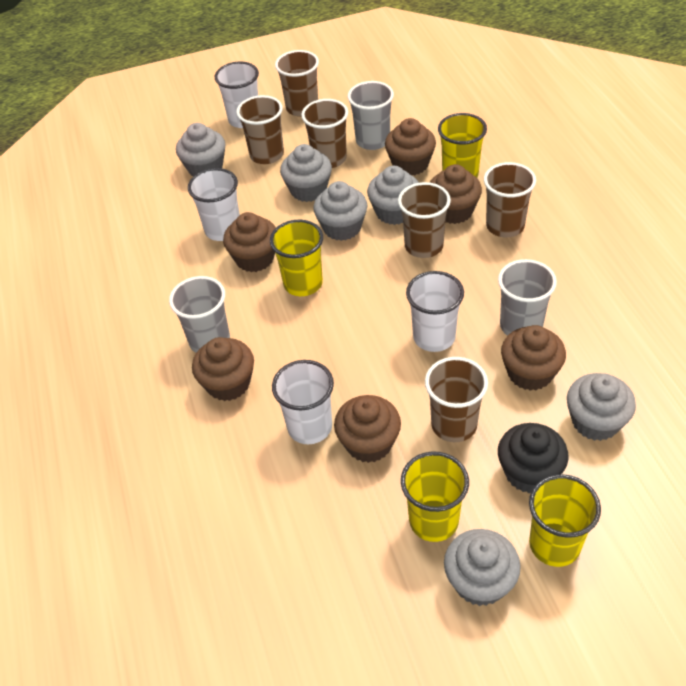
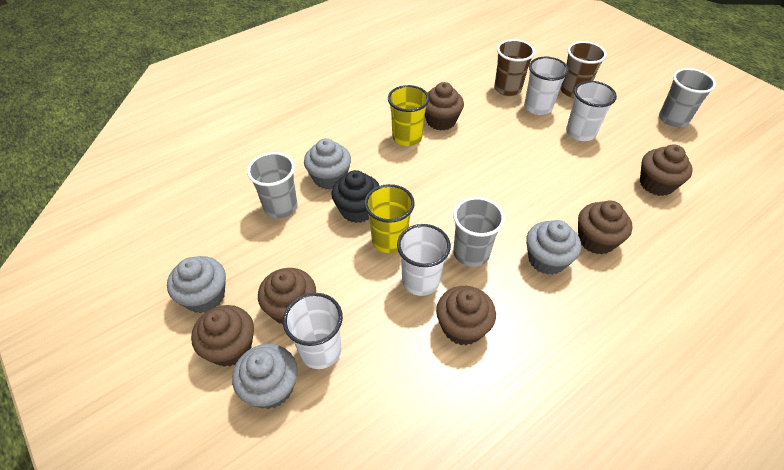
brown cup: 6 -> 2
grey cupcake: 6 -> 4
yellow cup: 4 -> 2

